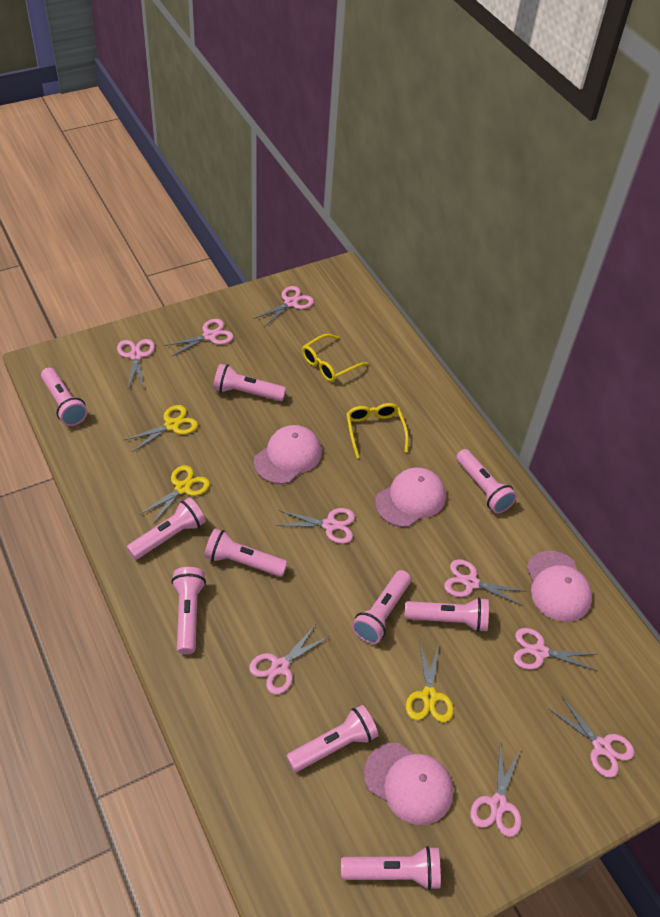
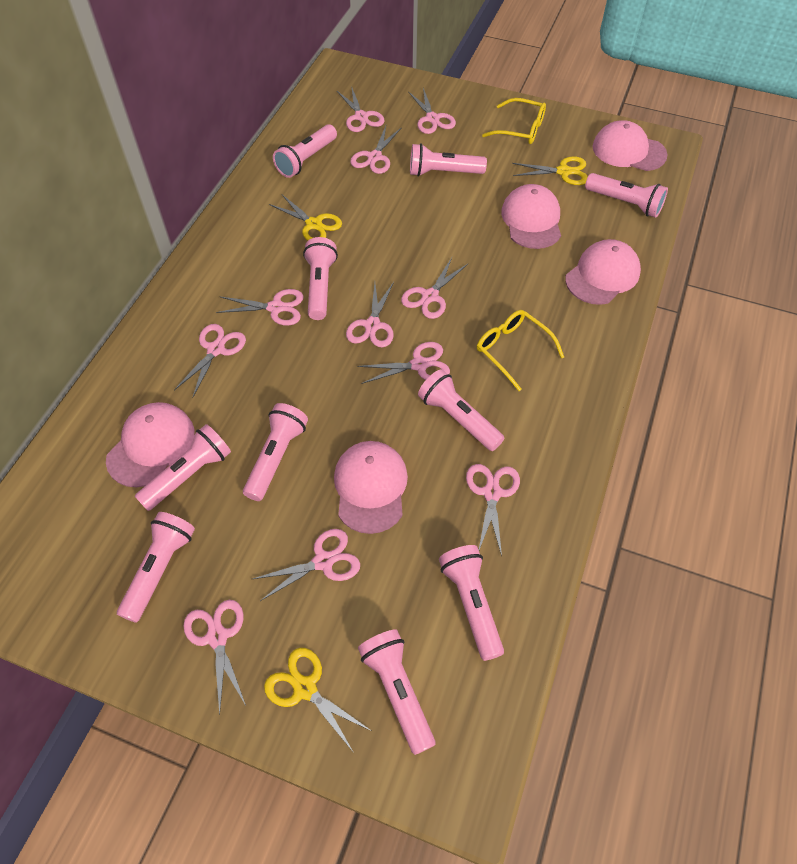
pink cap: 4 -> 5
pink scissors: 9 -> 11

